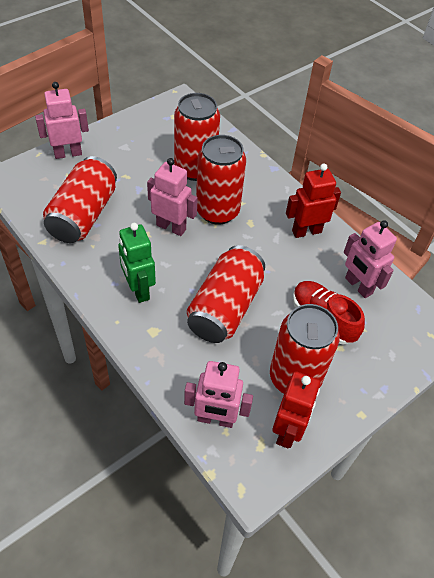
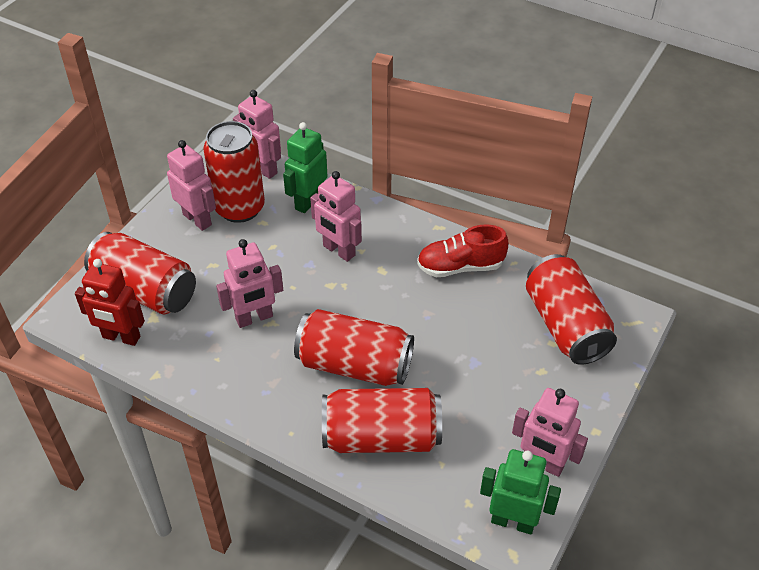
green robot: 1 -> 2
pink robot: 4 -> 5
red robot: 2 -> 1

